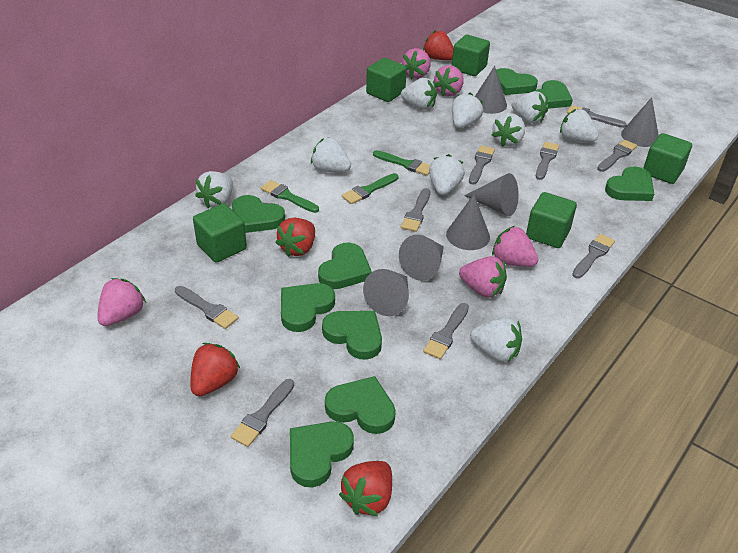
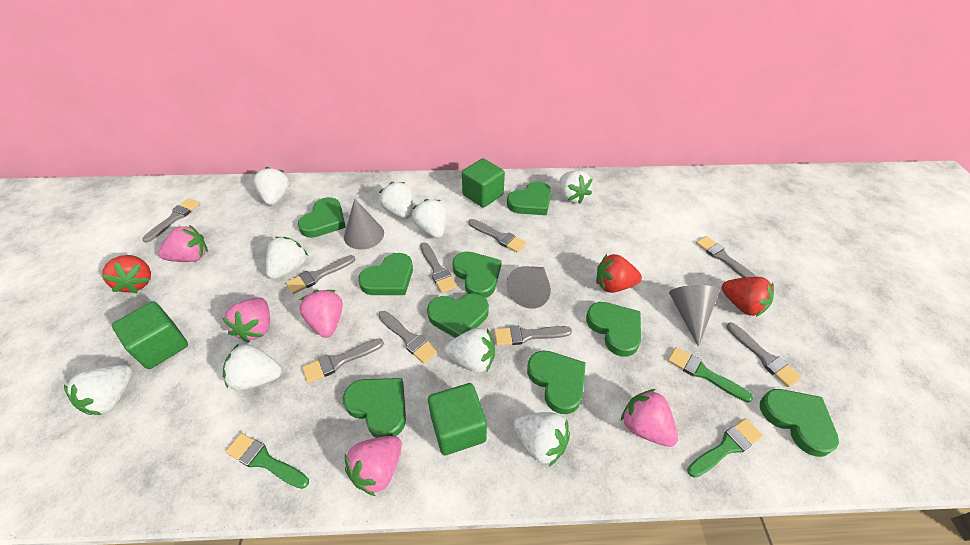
green cube: 5 -> 3
grey cone: 6 -> 3
red strawberry: 4 -> 3

